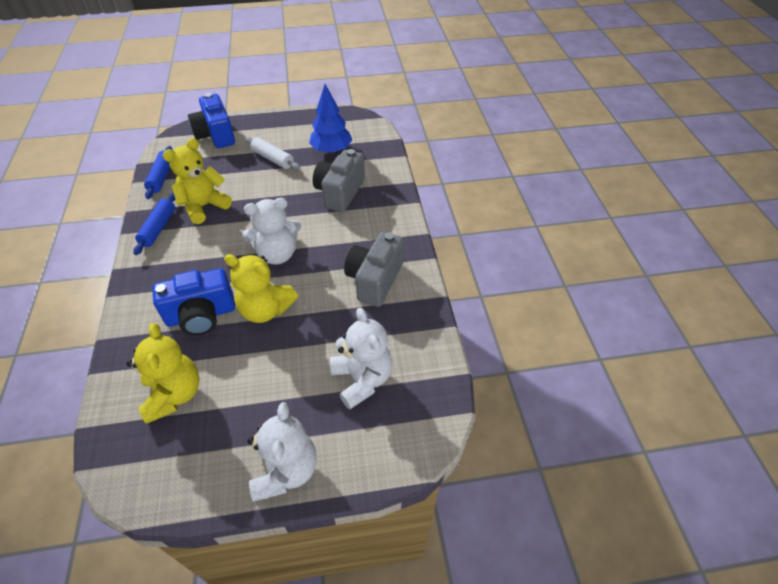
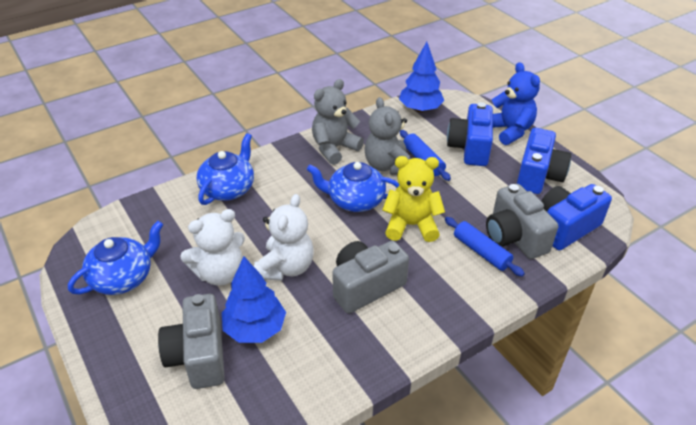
blue camera: 2 -> 3
blue teapot: 0 -> 3
blue teddy bear: 0 -> 1
blue tree: 1 -> 2
grey camera: 2 -> 3
grey teddy bear: 0 -> 2
white rolling pin: 1 -> 0
white teddy bear: 3 -> 2
yellow teddy bear: 3 -> 1

